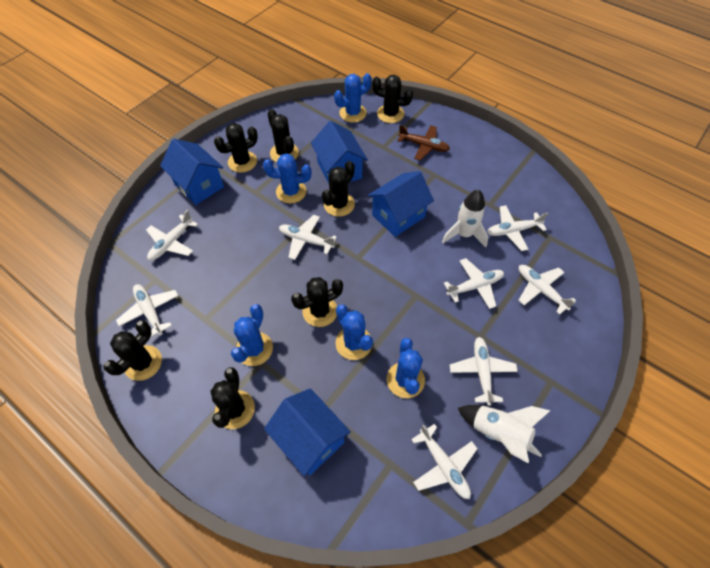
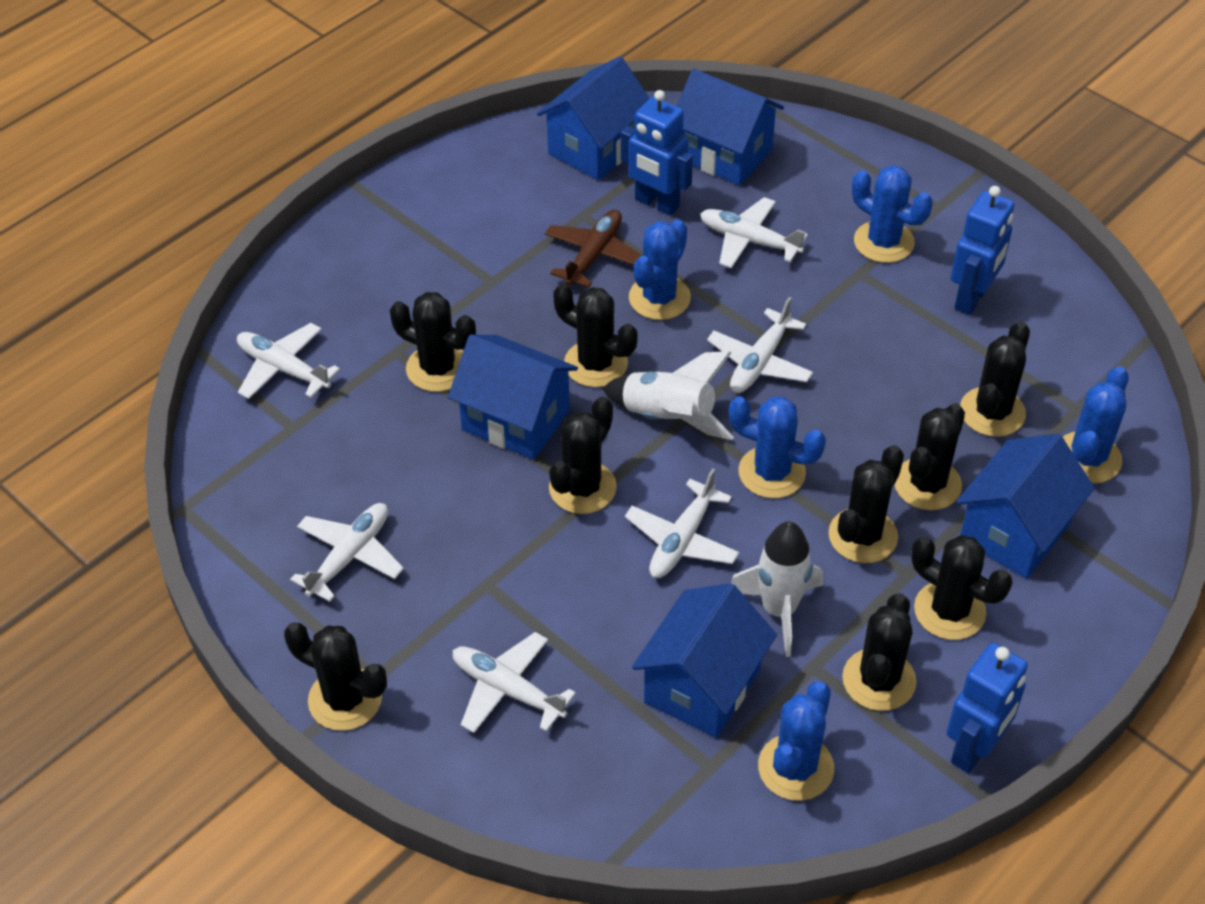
black cactus: 7 -> 9
blue house: 4 -> 5
blue robot: 0 -> 3
white plane: 8 -> 6

